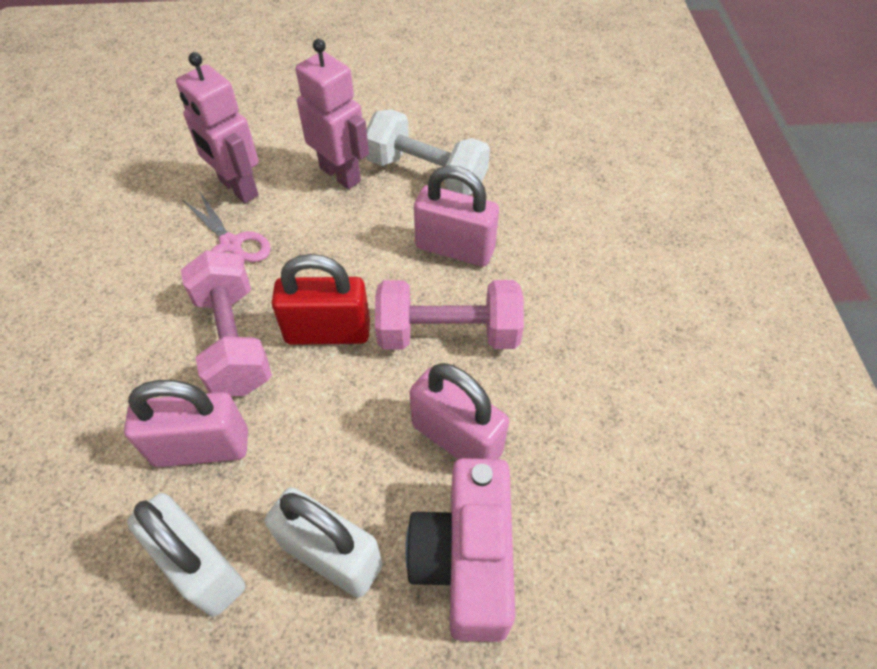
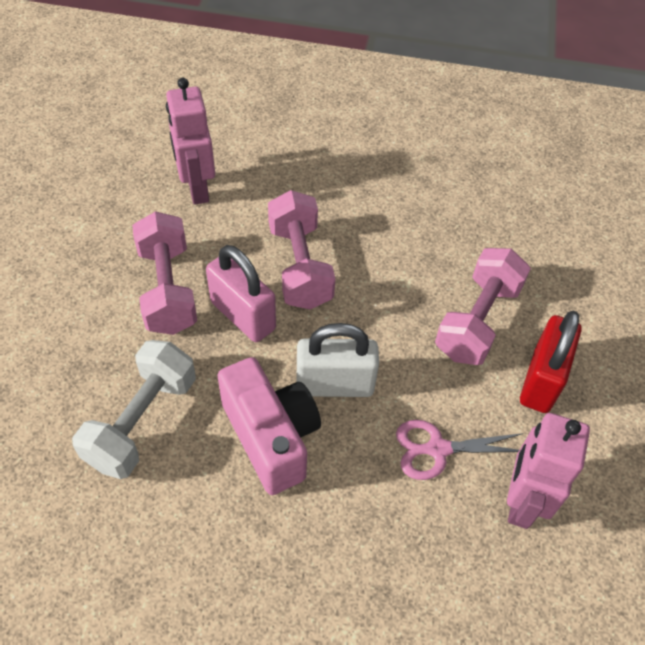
pink dumbbell: 2 -> 3
pink padlock: 3 -> 1
white padlock: 2 -> 1

